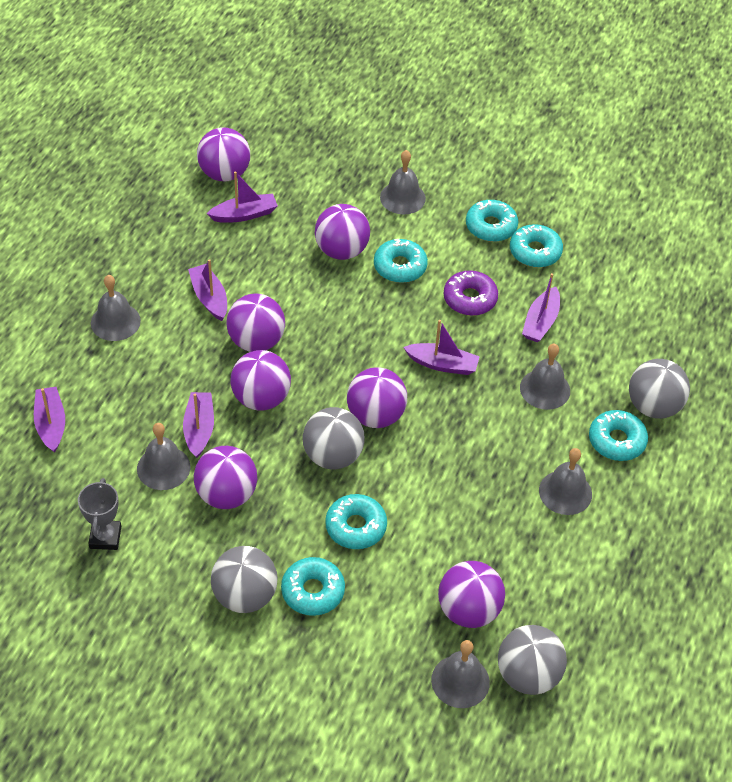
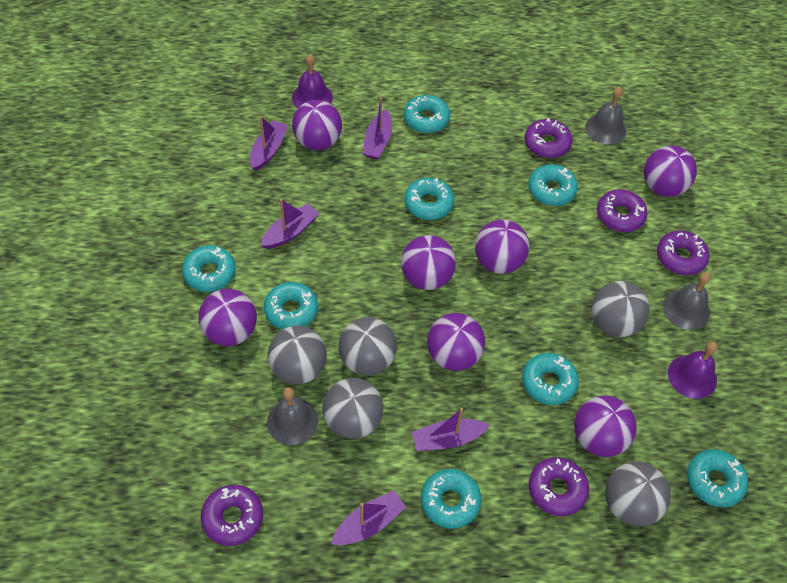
grey ball: 4 -> 5
grey bell: 6 -> 3
grey trophy: 1 -> 0
purple bell: 0 -> 2
purple boat: 6 -> 5
purple donut: 1 -> 5
turquoise donut: 6 -> 8

